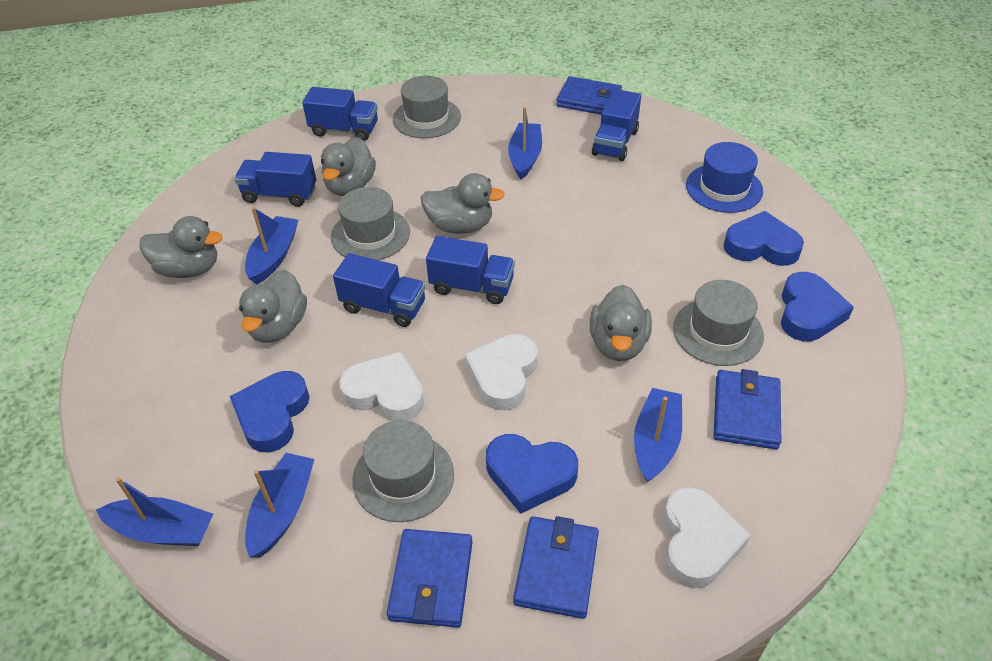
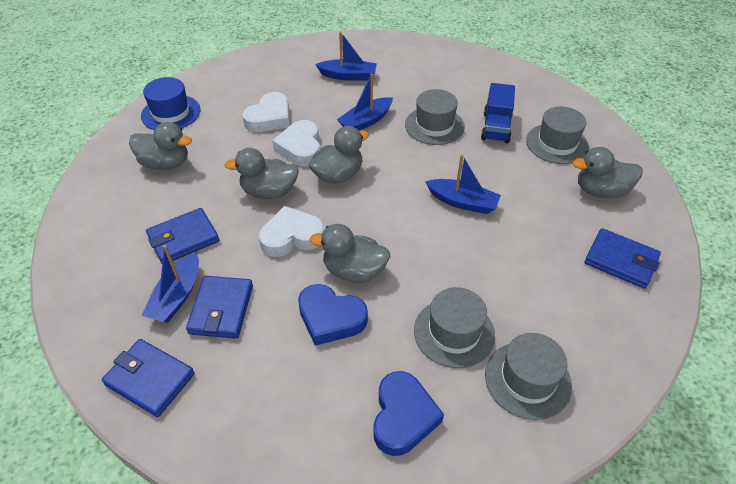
blue boat: 5 -> 4
blue heart: 4 -> 2
blue truck: 5 -> 1

